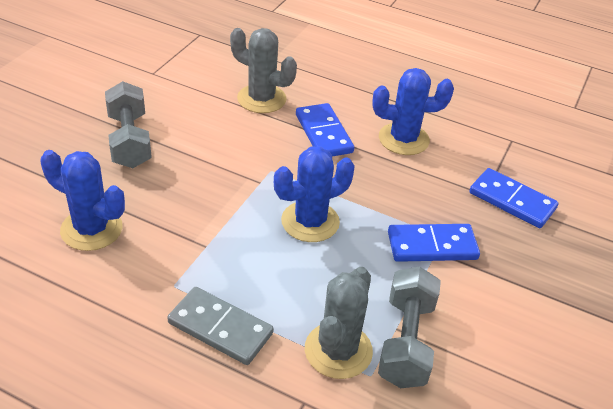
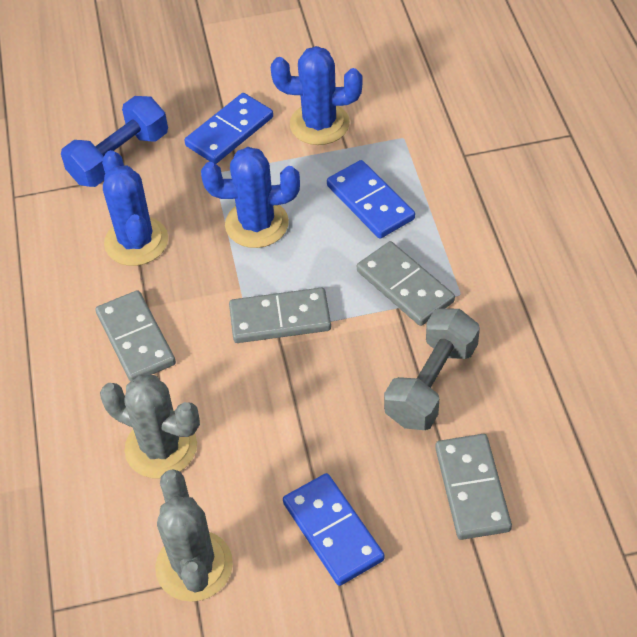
blue dumbbell: 0 -> 1
grey domino: 1 -> 4
grey dumbbell: 2 -> 1

